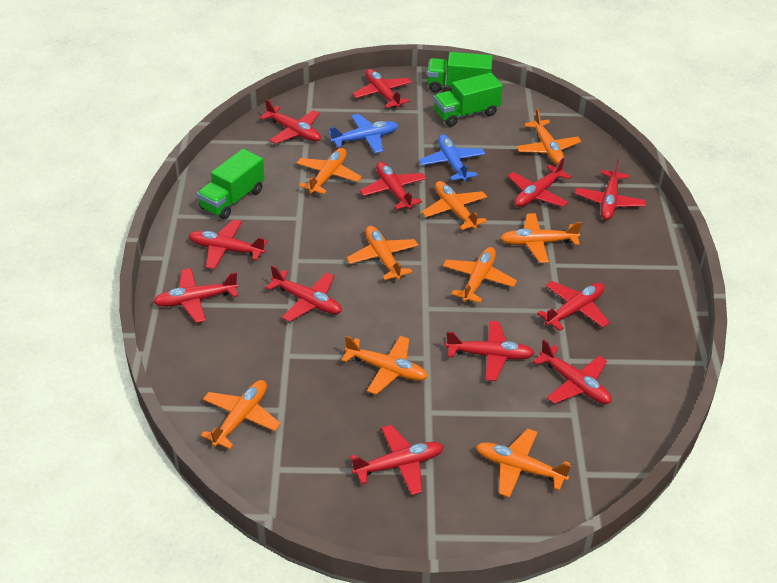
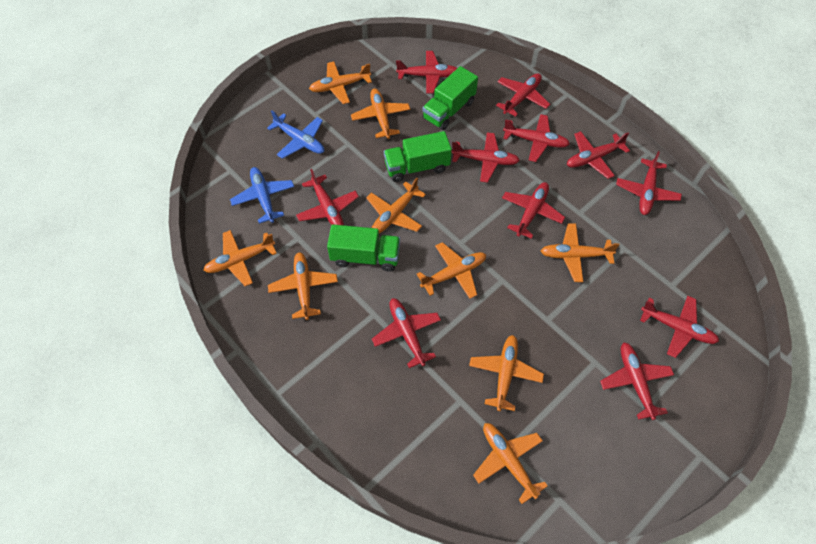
red plane: 12 -> 11

